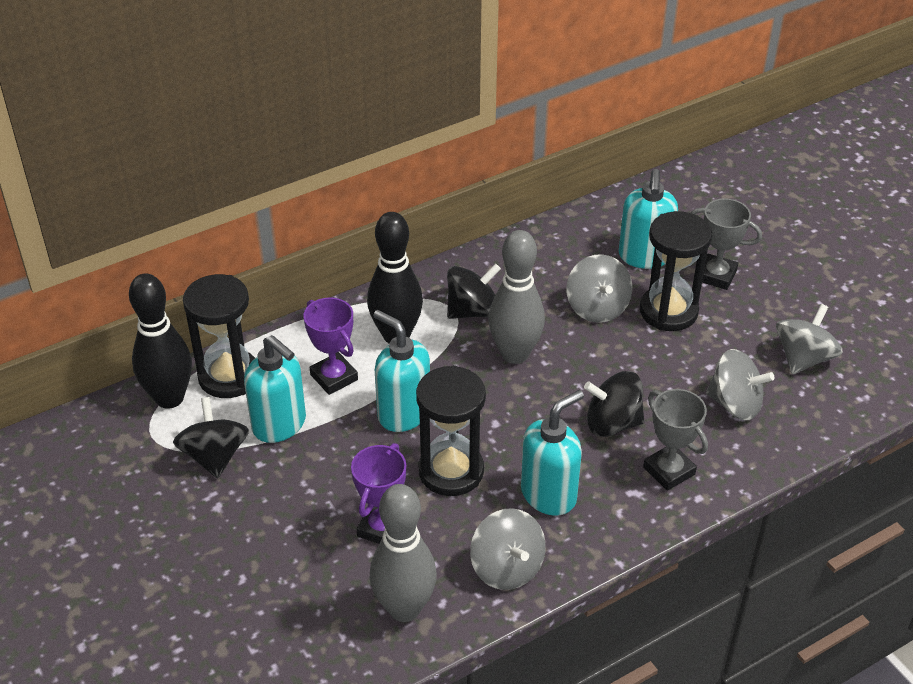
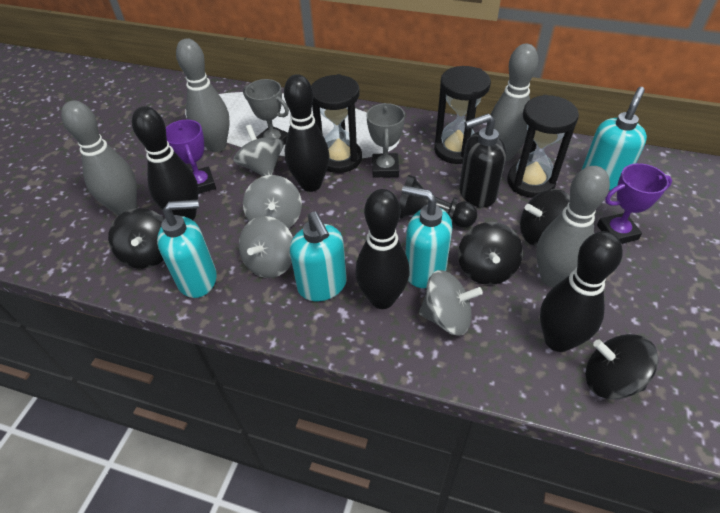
black bowling pin: 2 -> 4
black pawn: 0 -> 1
black soap dispenser: 0 -> 1
black spinning top: 3 -> 4
grey bowling pin: 2 -> 4

